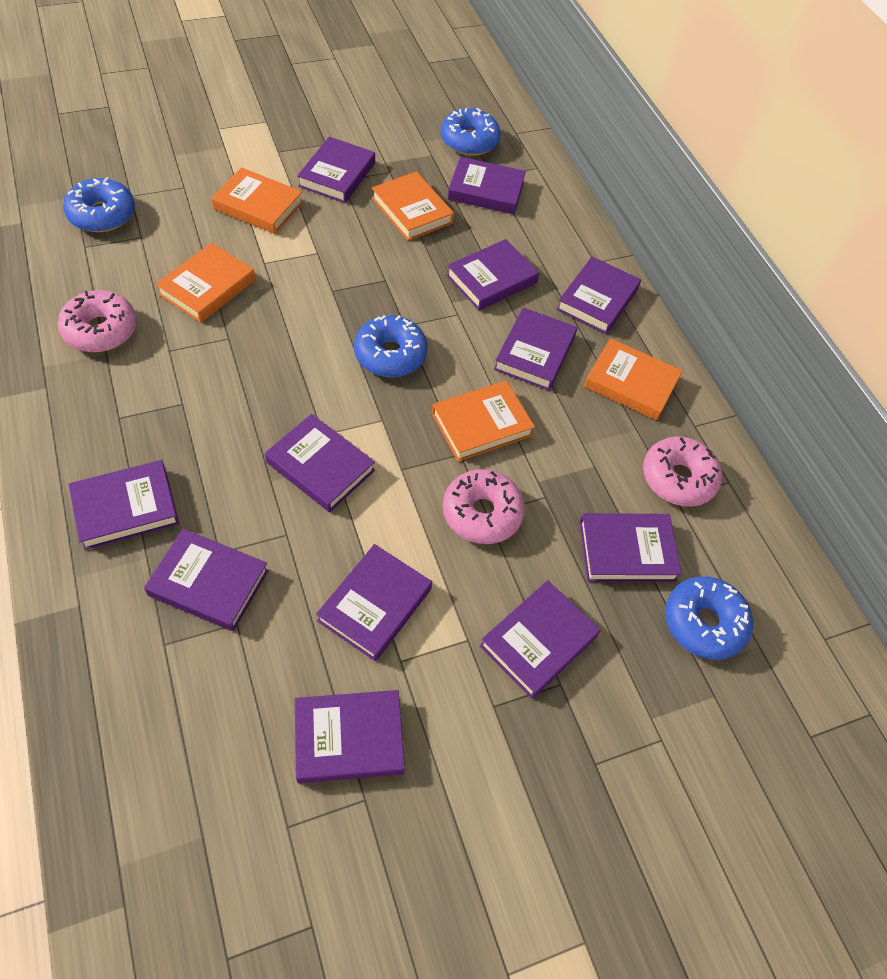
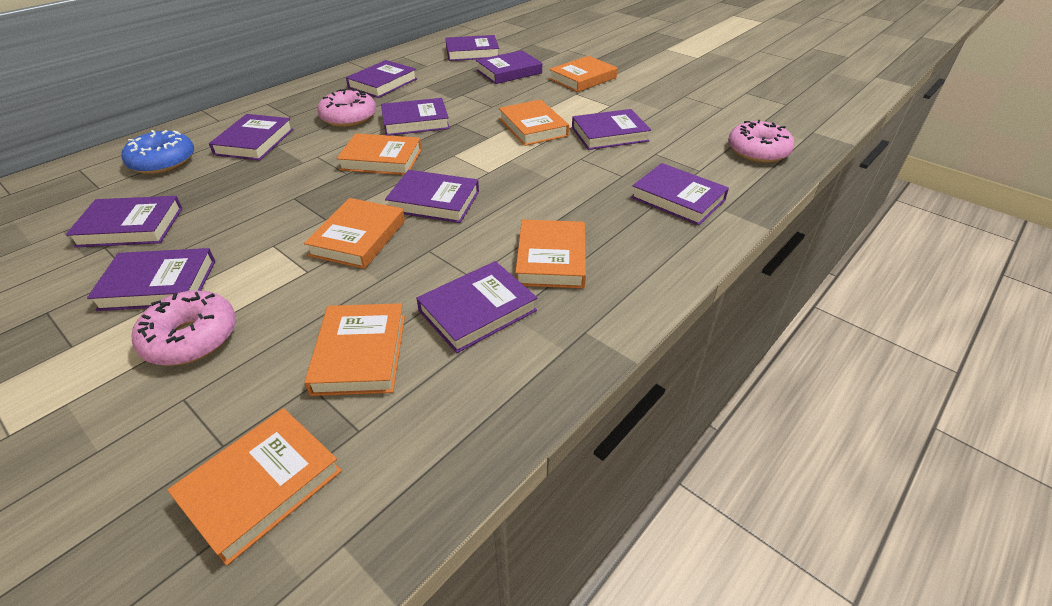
blue donut: 4 -> 1
orange book: 5 -> 7
purple book: 12 -> 11

